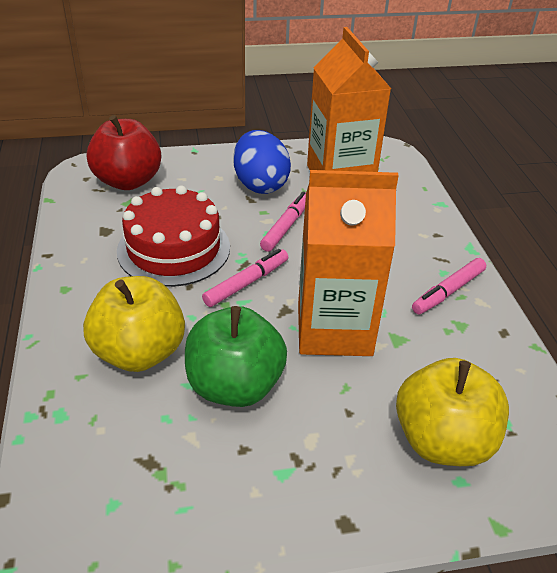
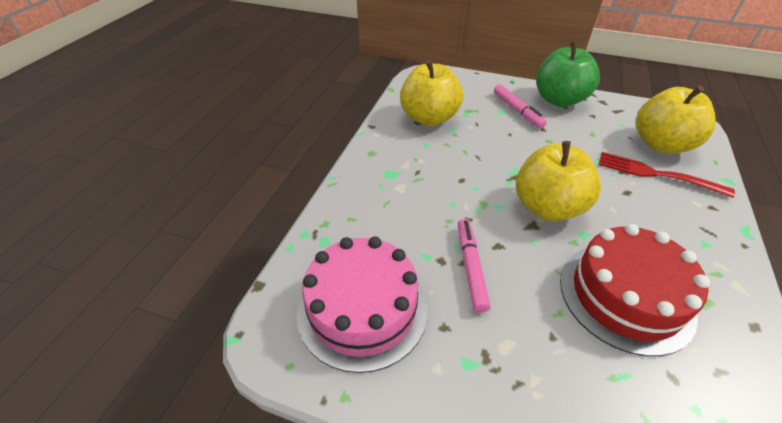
blue egg: 1 -> 0
orange carton: 2 -> 0
pink cake: 0 -> 1
pink marker: 3 -> 2
red apple: 1 -> 0
red fork: 0 -> 1
yellow apple: 2 -> 3

